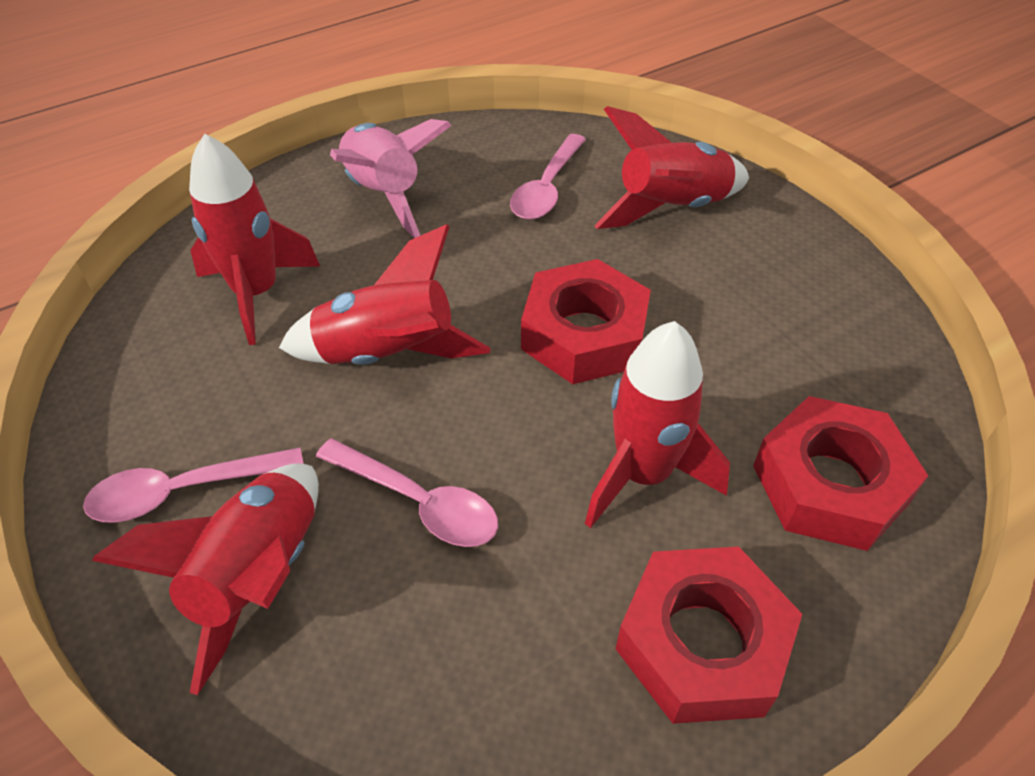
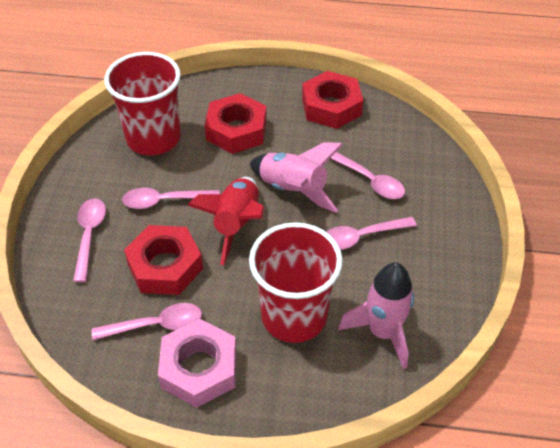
pink nut: 0 -> 1
pink rocket: 1 -> 2
pink spoon: 3 -> 5
red cup: 0 -> 2
red rocket: 5 -> 1

